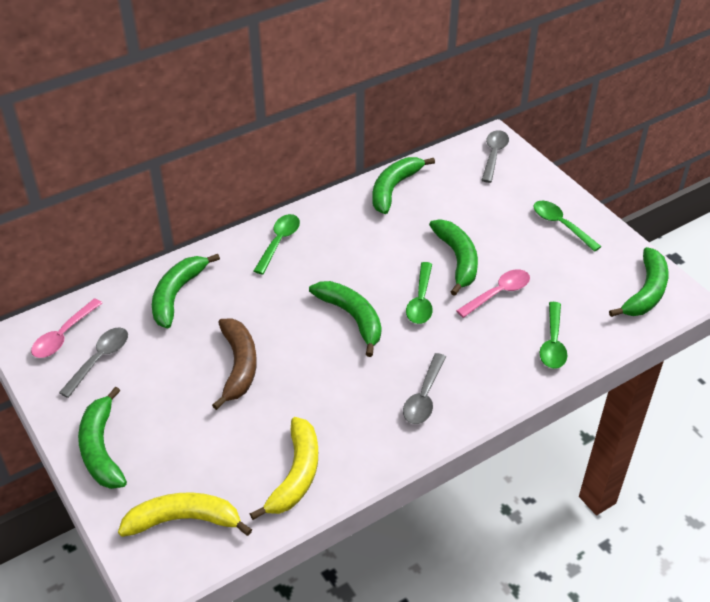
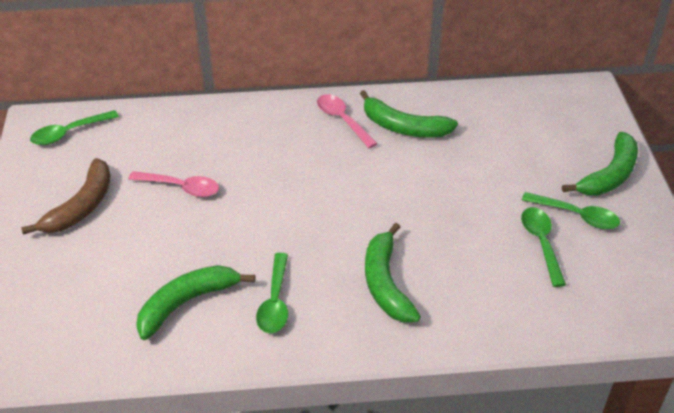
green banana: 6 -> 4
grey spoon: 3 -> 0
yellow banana: 2 -> 0

